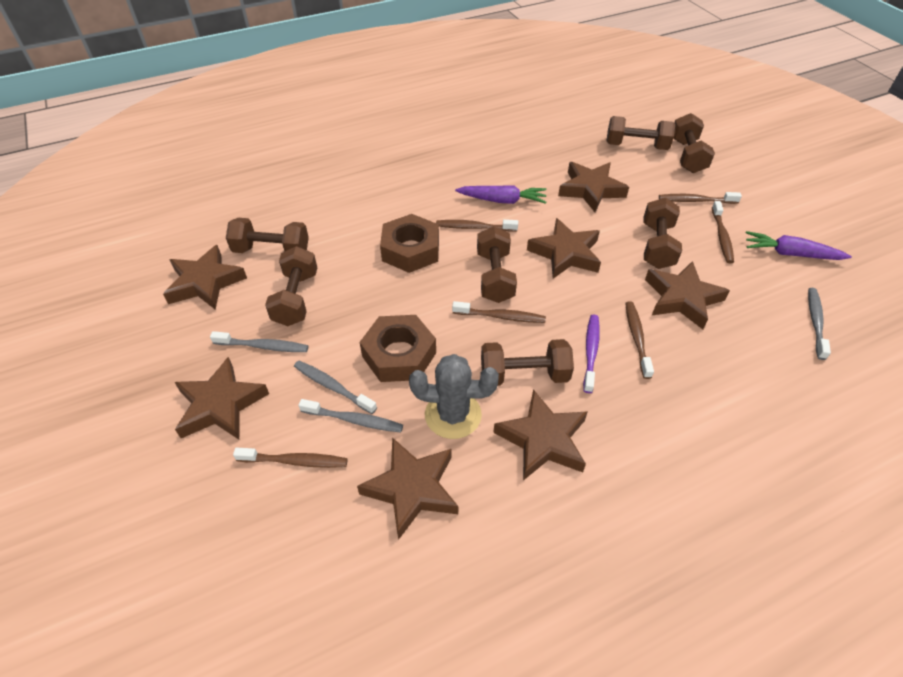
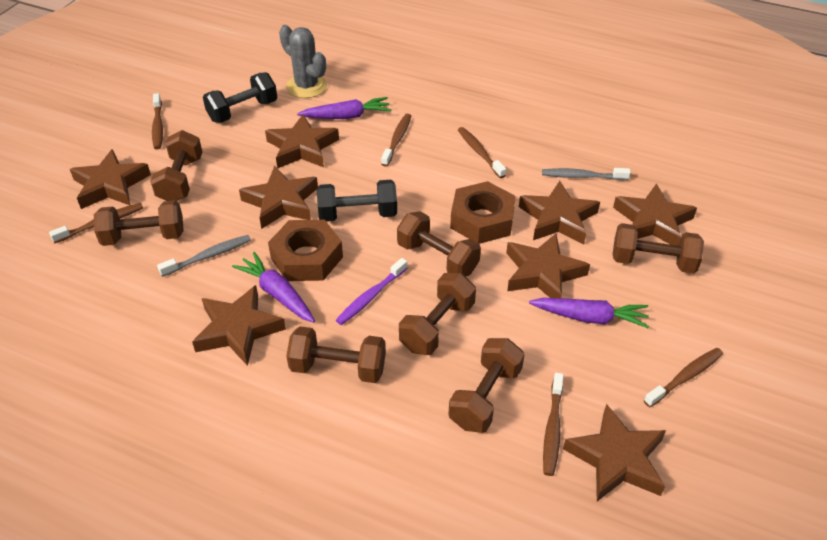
black dumbbell: 0 -> 2
brown star: 7 -> 8
grey toothbrush: 4 -> 2
purple carrot: 2 -> 3

